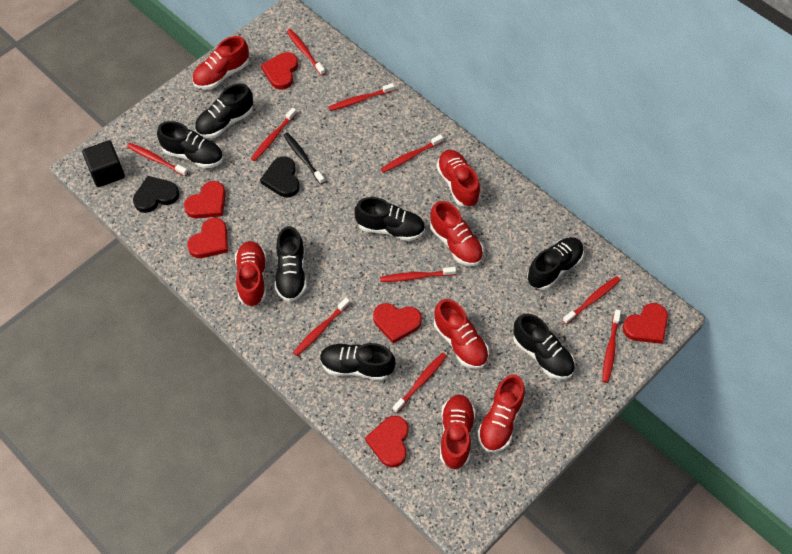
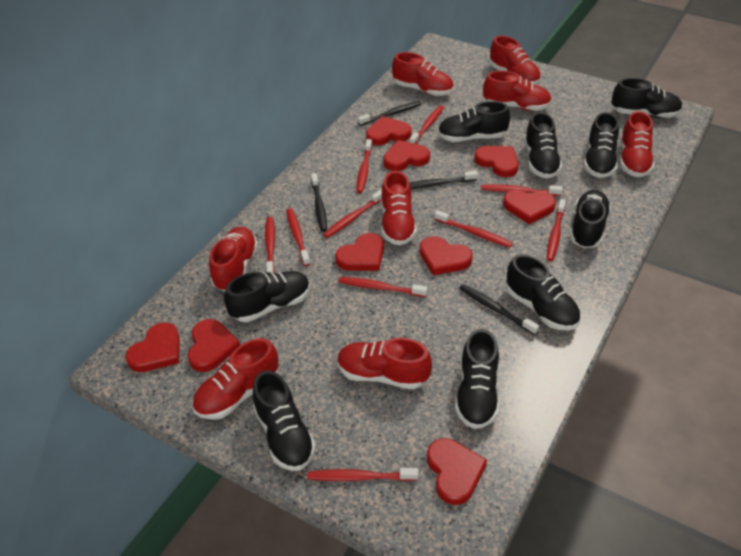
black cube: 1 -> 0
black heart: 2 -> 0
black shoe: 7 -> 9
black toothbrush: 1 -> 4
red heart: 6 -> 9
red shoe: 7 -> 8

